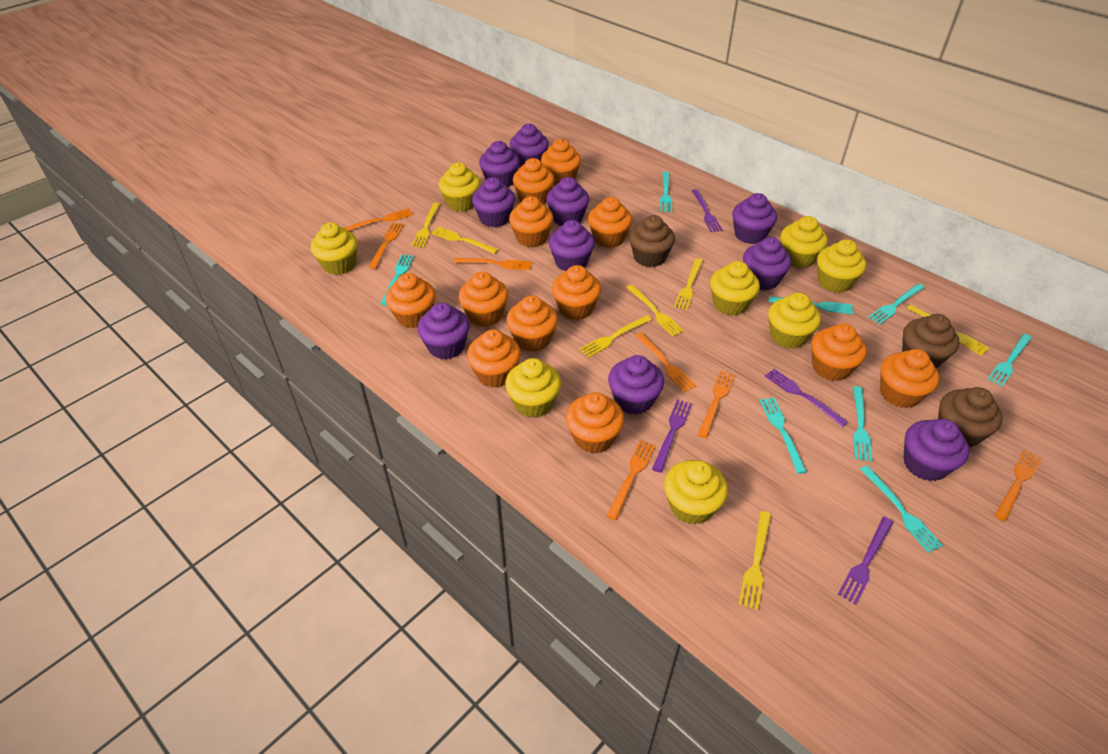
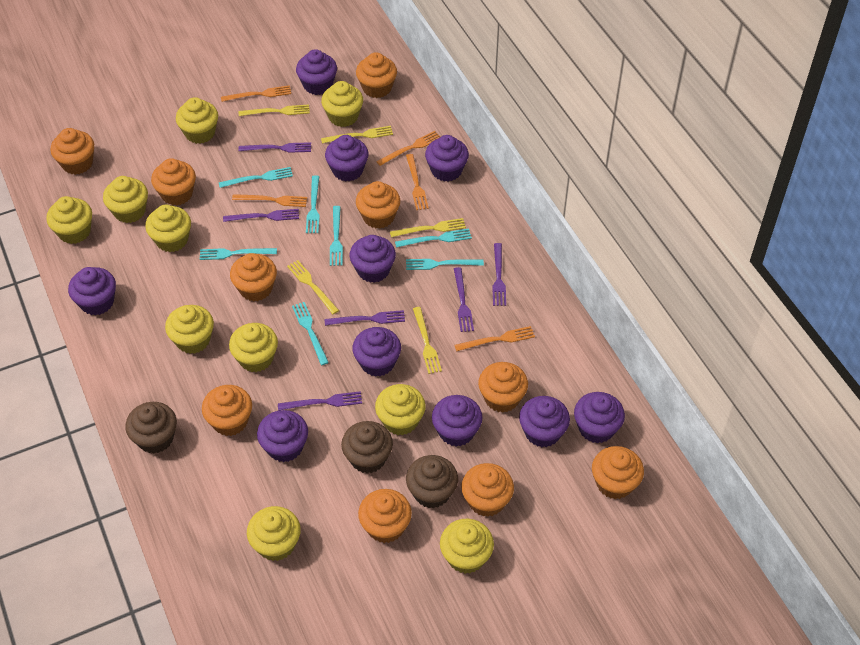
orange cupcake: 12 -> 10
orange fork: 7 -> 5
purple fork: 4 -> 6
turquoise fork: 8 -> 7
yellow cupcake: 8 -> 10
yellow fork: 7 -> 5

